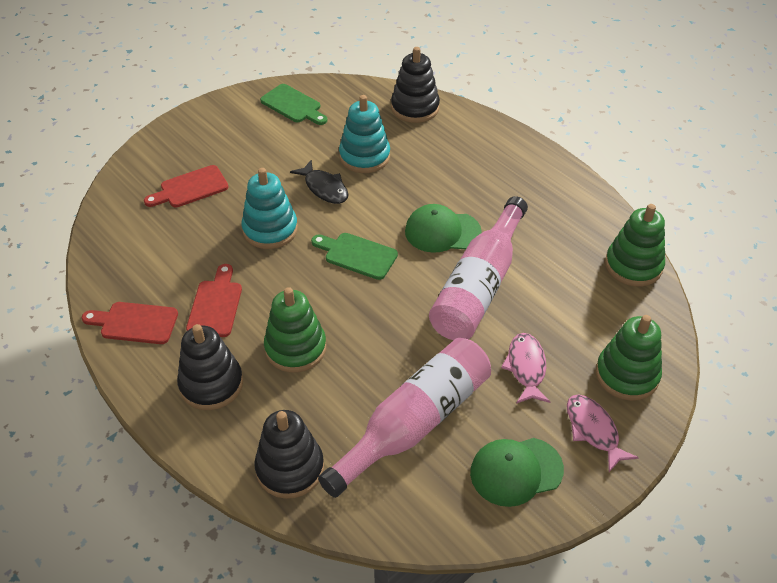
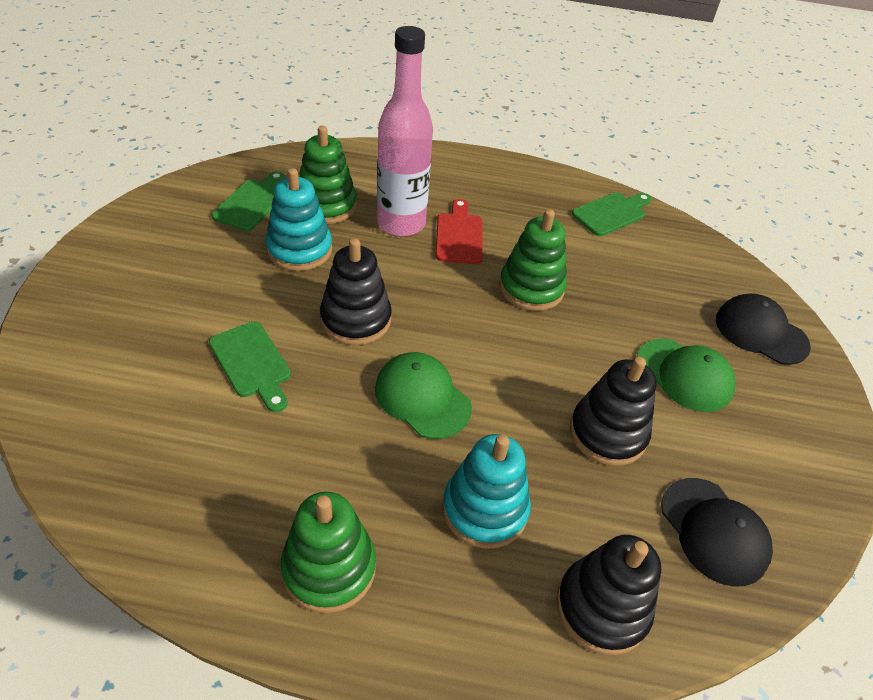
black cap: 0 -> 2
black fish: 1 -> 0
green cutting board: 2 -> 3
pink bottle: 2 -> 1
pink fish: 2 -> 0
red cutting board: 3 -> 1

